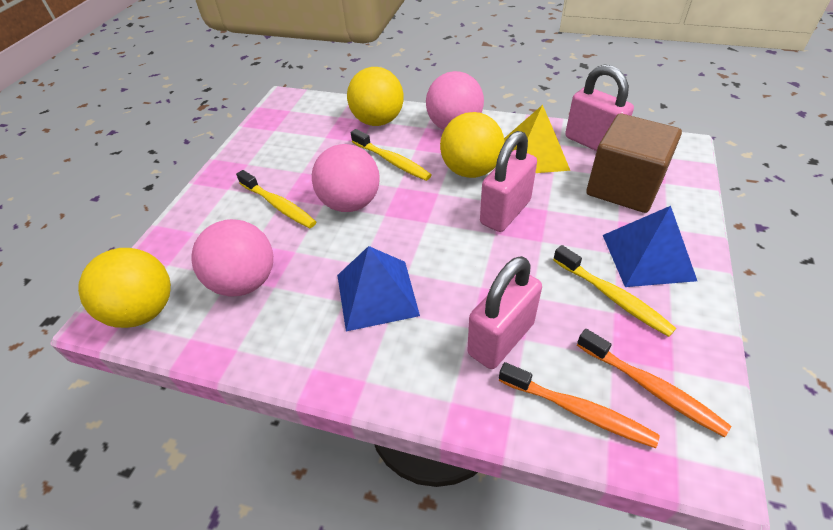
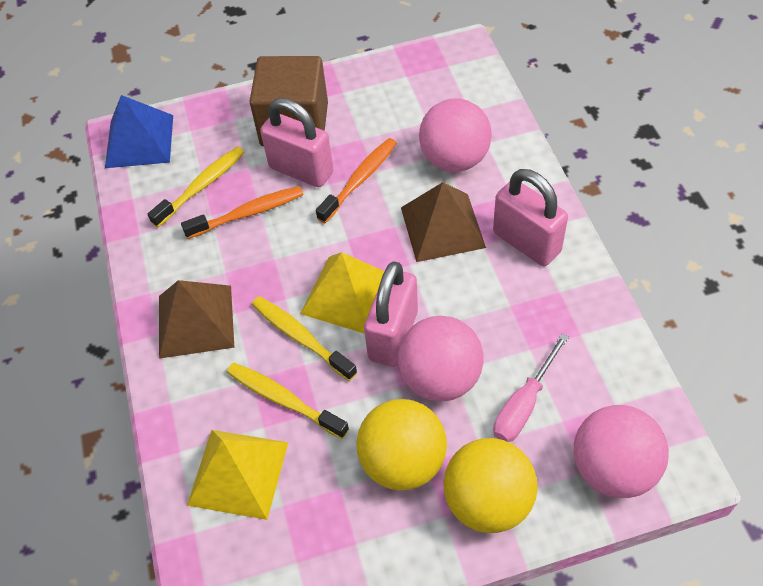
blue pyramid: 2 -> 1
brown pyramid: 0 -> 2
pink screwdriver: 0 -> 1
yellow ball: 3 -> 2
yellow pyramid: 1 -> 2

